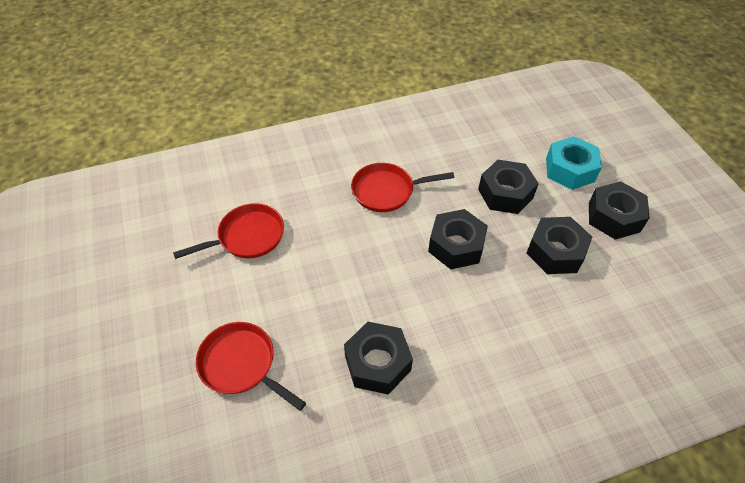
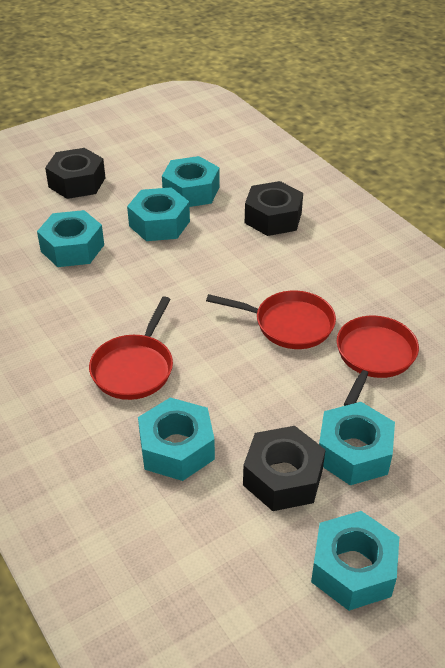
black nut: 5 -> 3
turquoise nut: 1 -> 6

